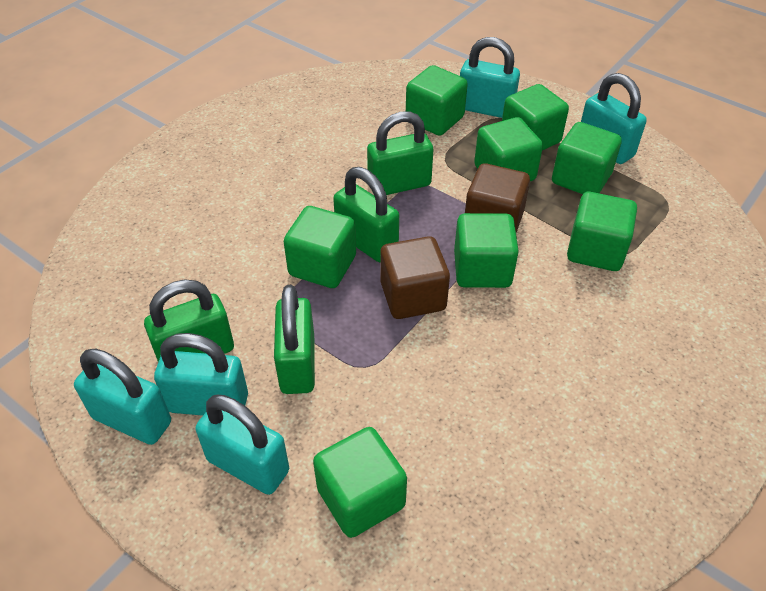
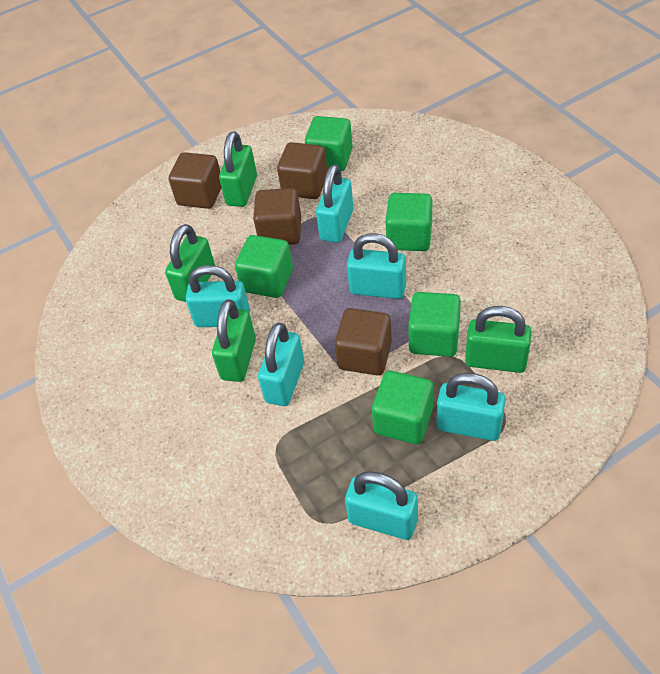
brown cube: 2 -> 4
green cube: 8 -> 5
turquoise padlock: 5 -> 6

